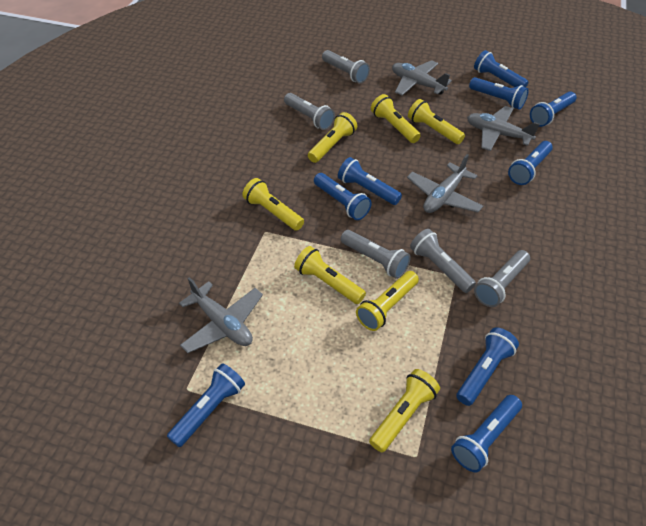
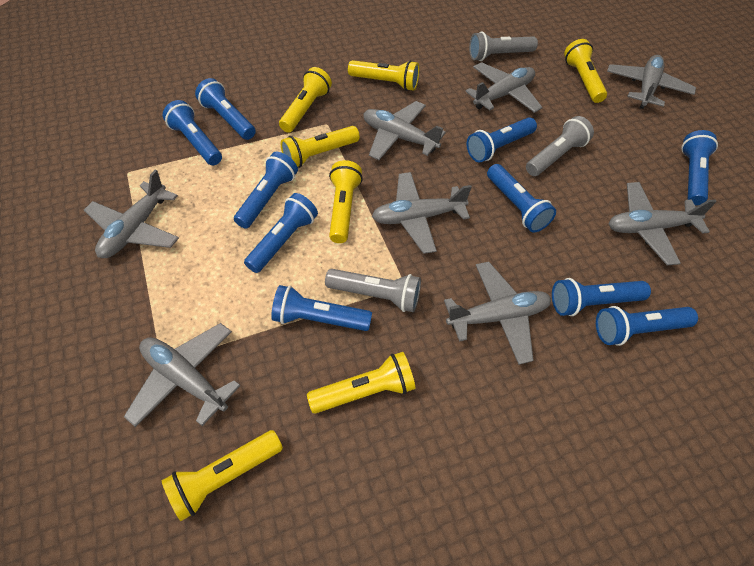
blue flashlight: 9 -> 10
grey flashlight: 5 -> 3
grey plane: 4 -> 8

